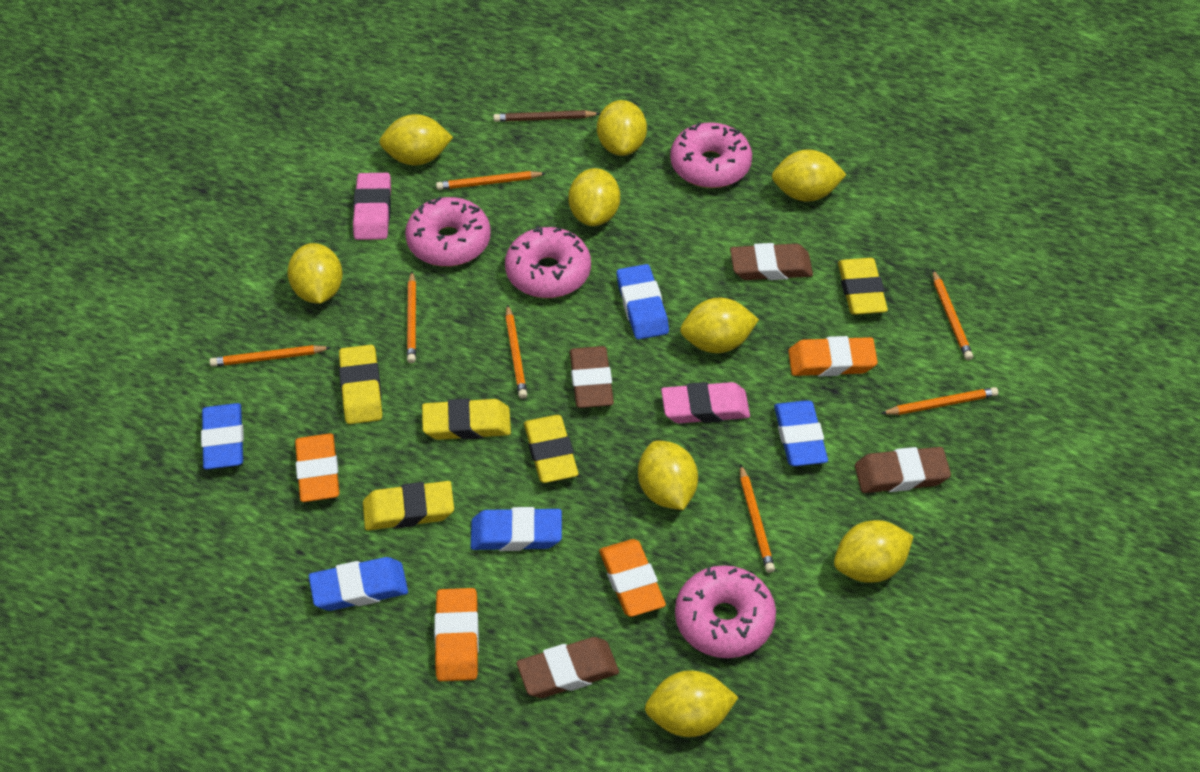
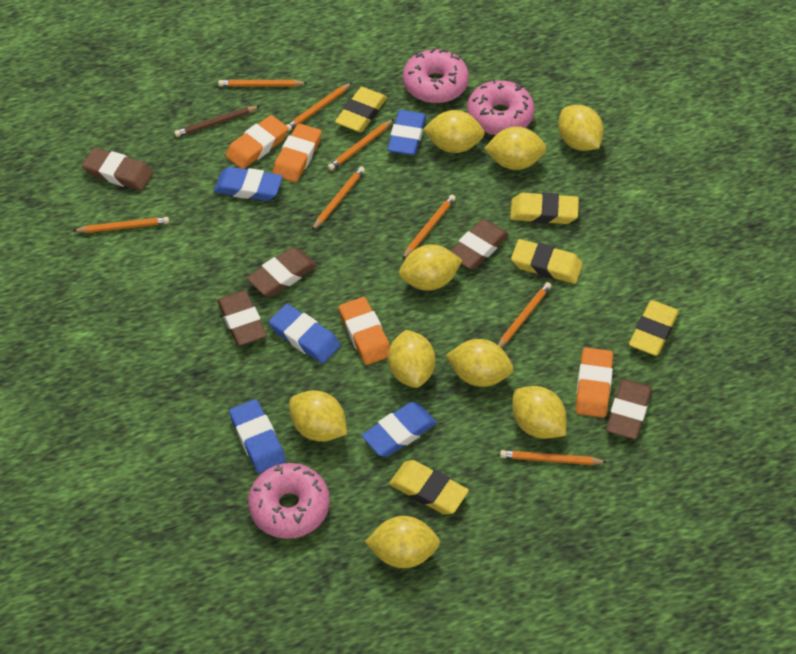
brown eraser: 4 -> 5
orange pencil: 7 -> 8
pink donut: 4 -> 3
pink eraser: 2 -> 0

